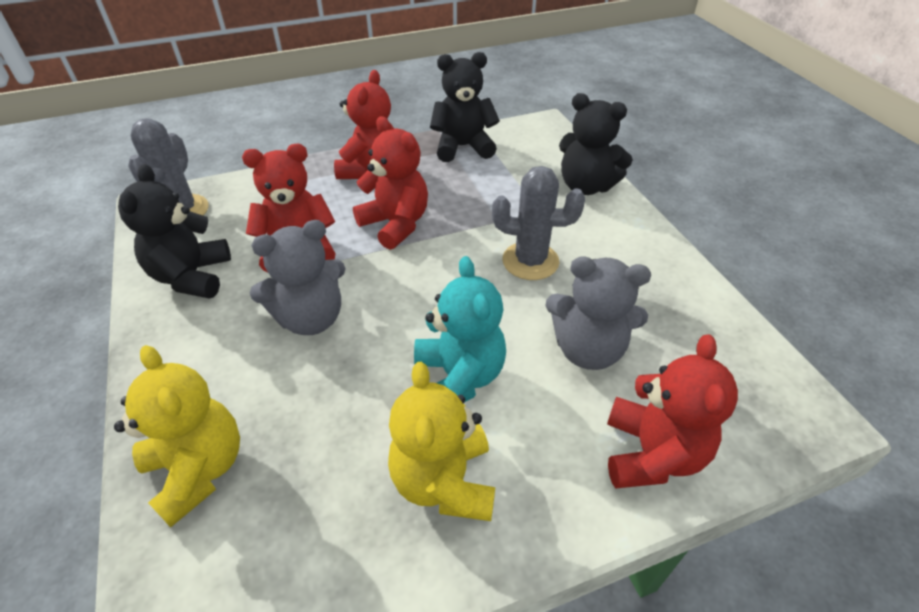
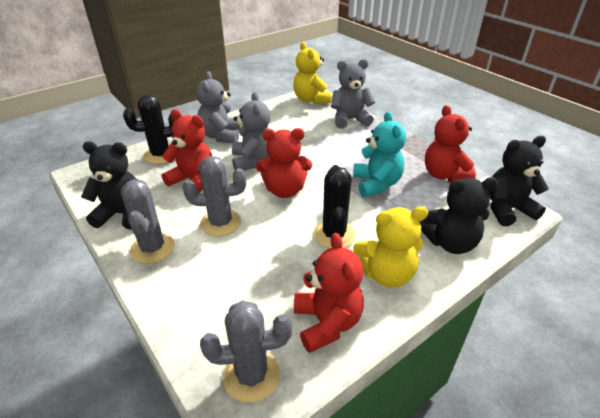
black cactus: 0 -> 2
grey cactus: 2 -> 3
grey teddy bear: 2 -> 3

